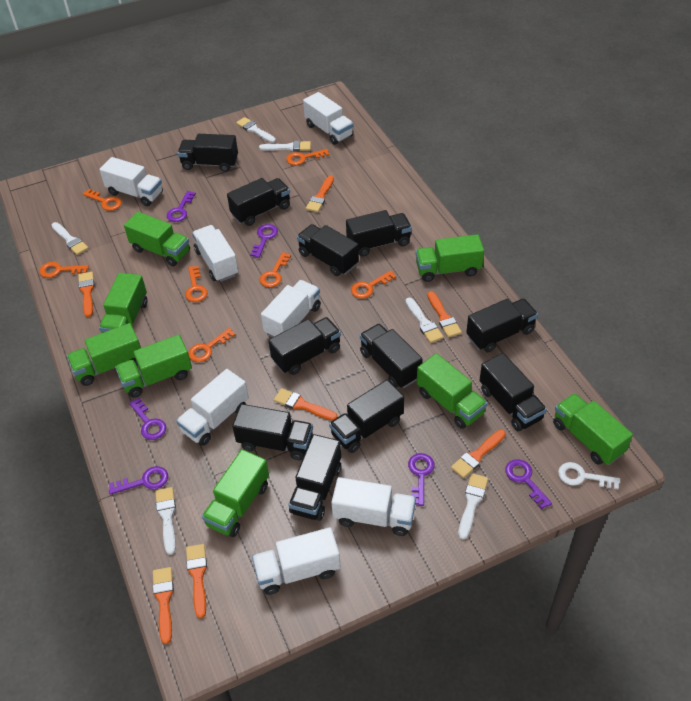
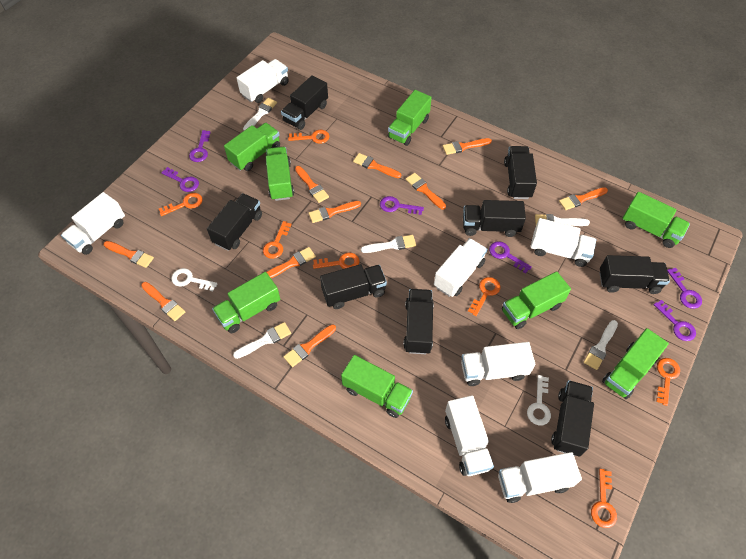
black truck: 11 -> 8
orange brush: 7 -> 10
white brush: 6 -> 5
white key: 1 -> 2

